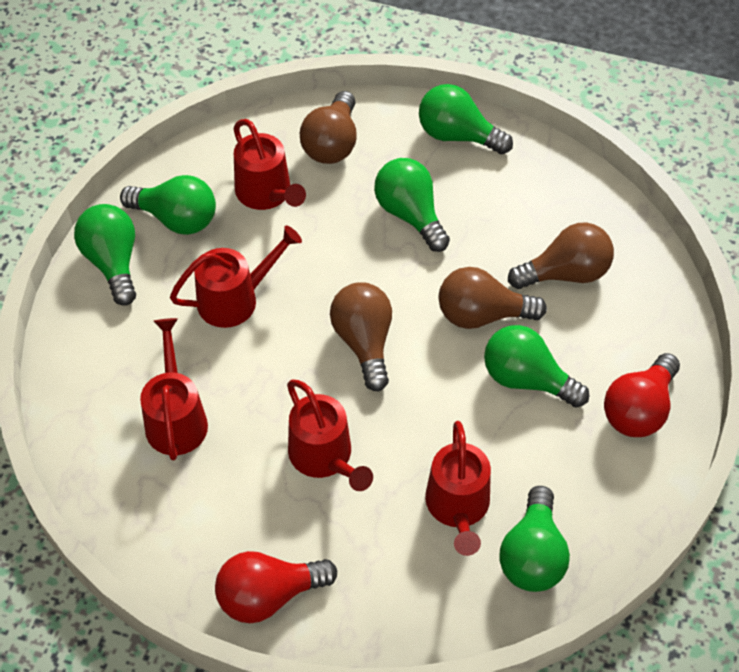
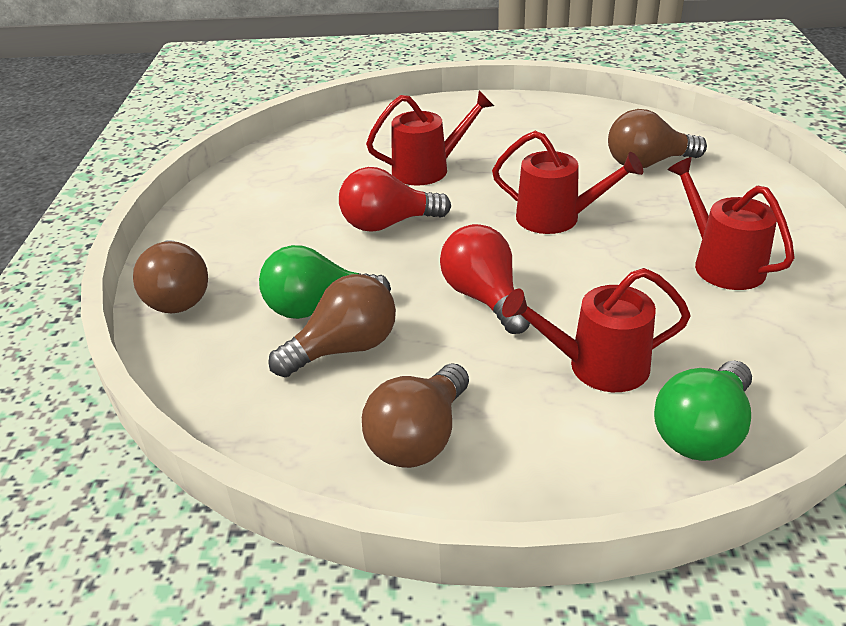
green light bulb: 6 -> 2
red watering can: 5 -> 4

